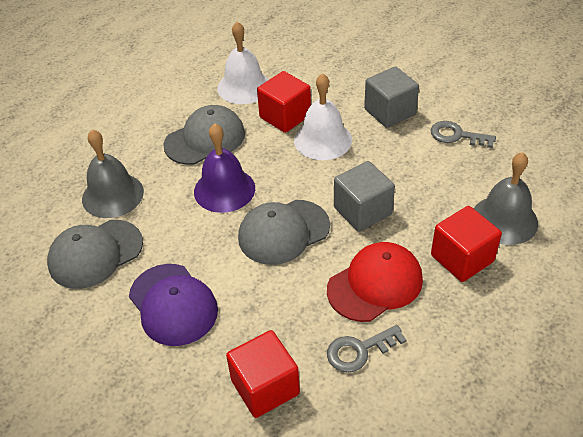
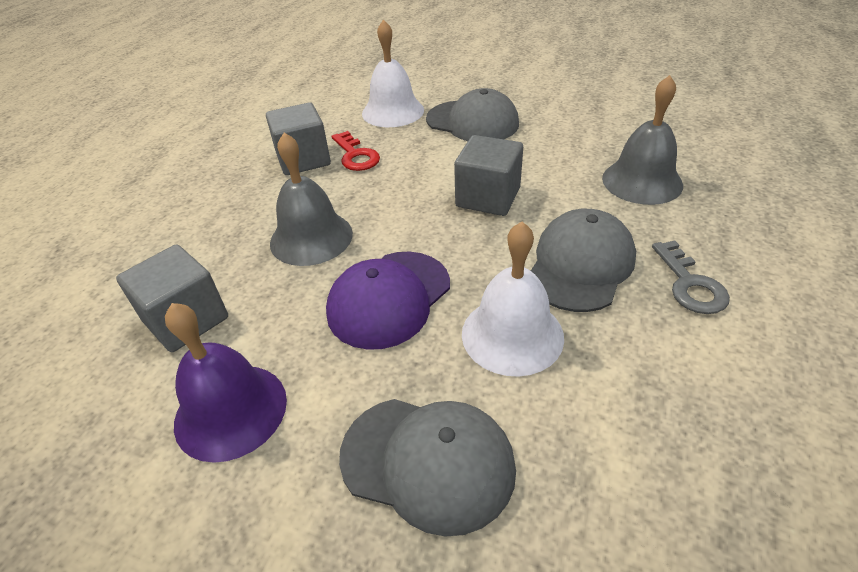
grey cube: 2 -> 3
grey key: 2 -> 1
red cap: 1 -> 0
red cube: 3 -> 0
red key: 0 -> 1

